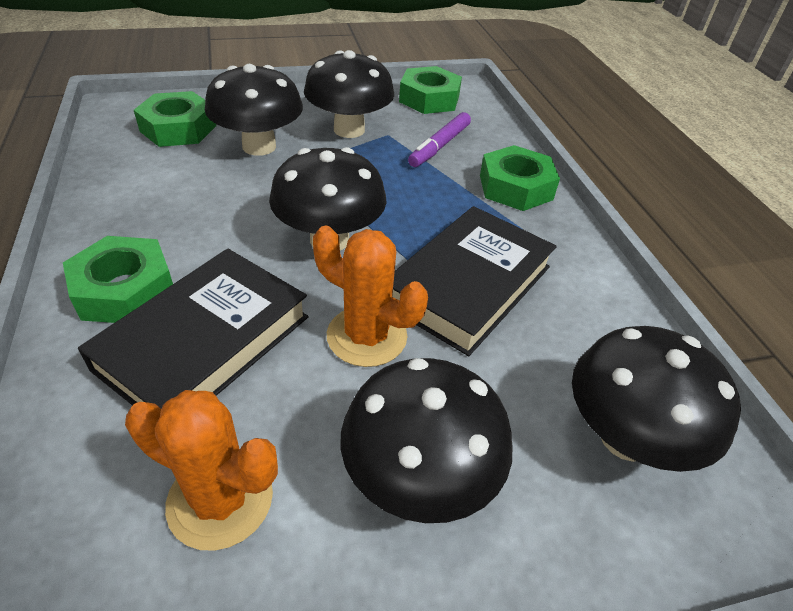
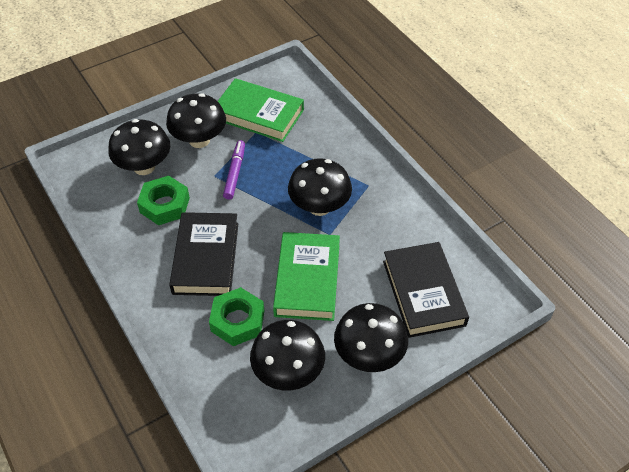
green book: 0 -> 2
green nut: 4 -> 2
orange cactus: 2 -> 0

